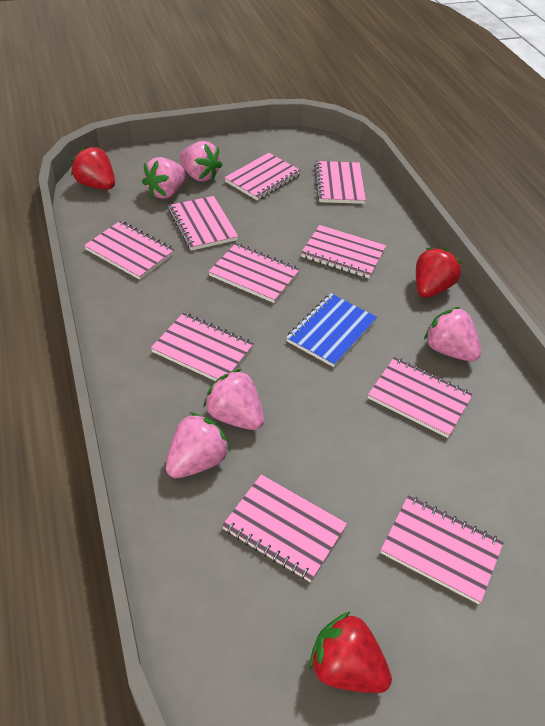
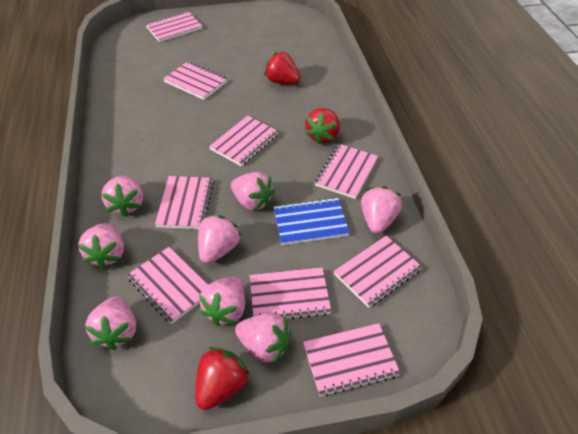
pink notebook: 10 -> 9
pink strawberry: 5 -> 8

